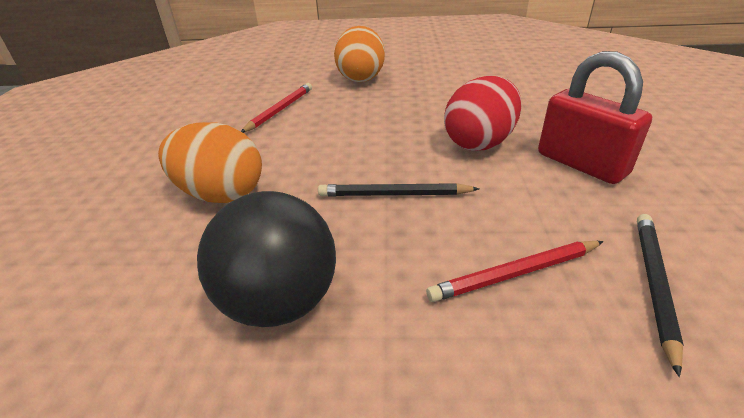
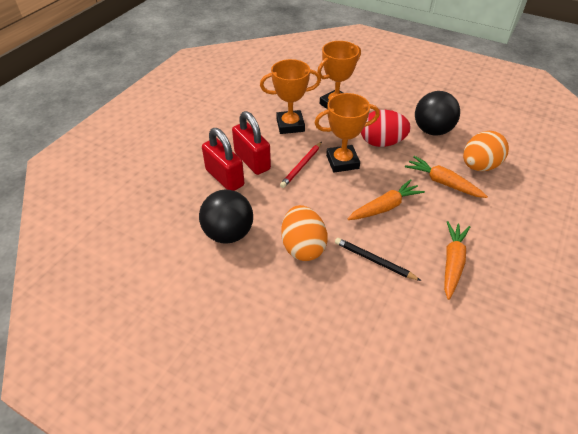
black ball: 1 -> 2
black pencil: 2 -> 1
orange carrot: 0 -> 3
orange trophy: 0 -> 3
red padlock: 1 -> 2
red pencil: 2 -> 1

